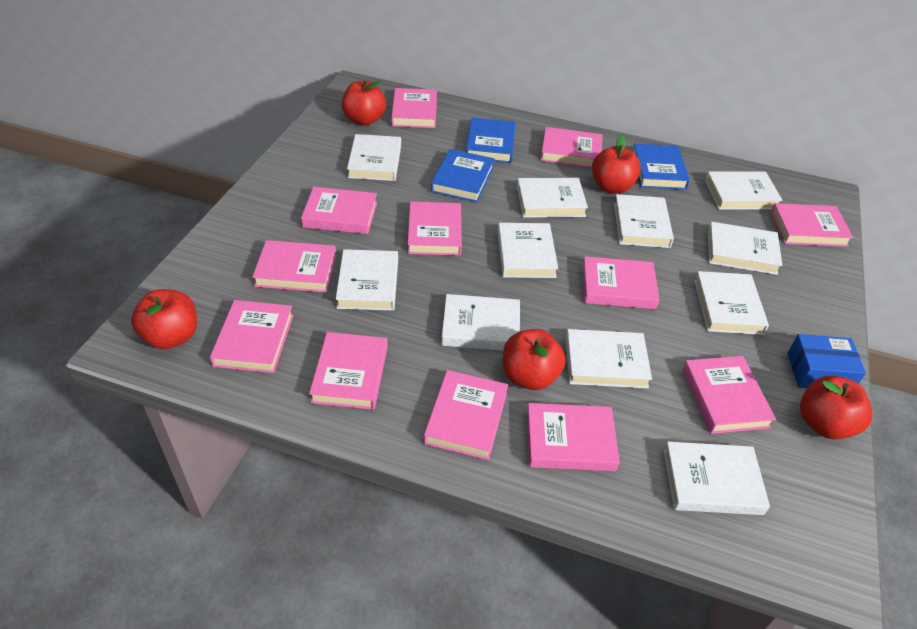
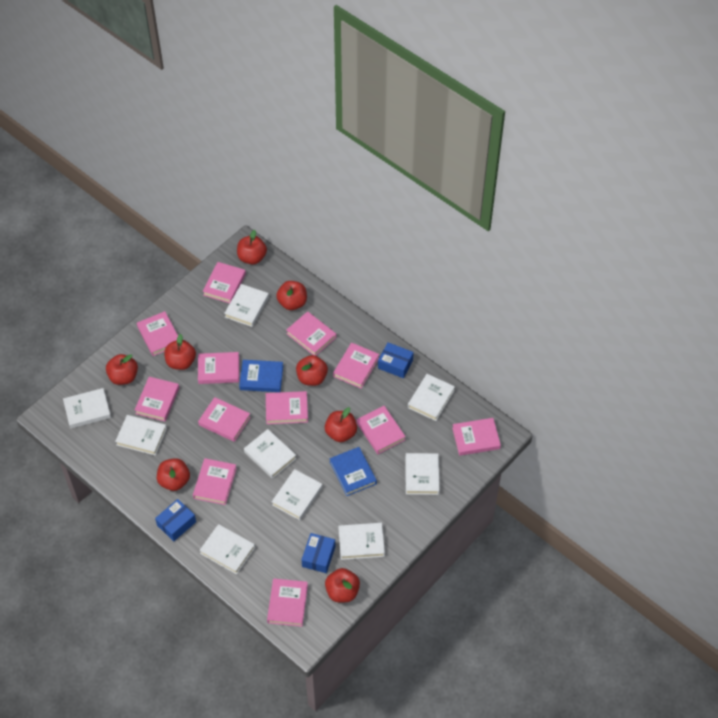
blue book: 3 -> 2
blue box: 1 -> 3
red apple: 5 -> 8
white book: 11 -> 9

